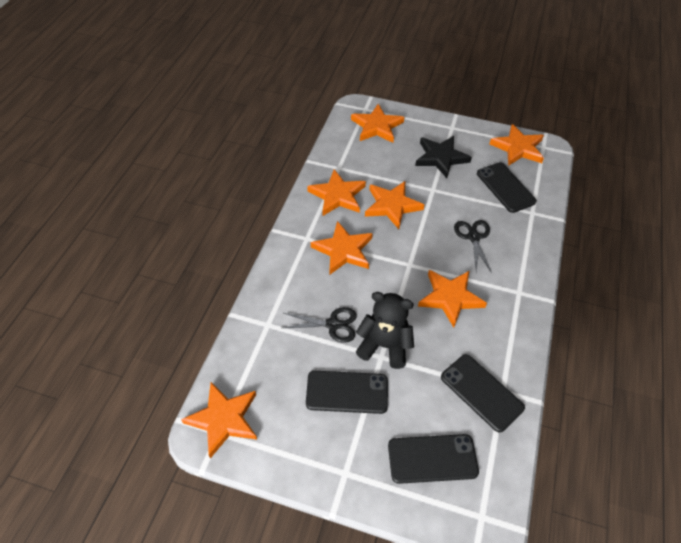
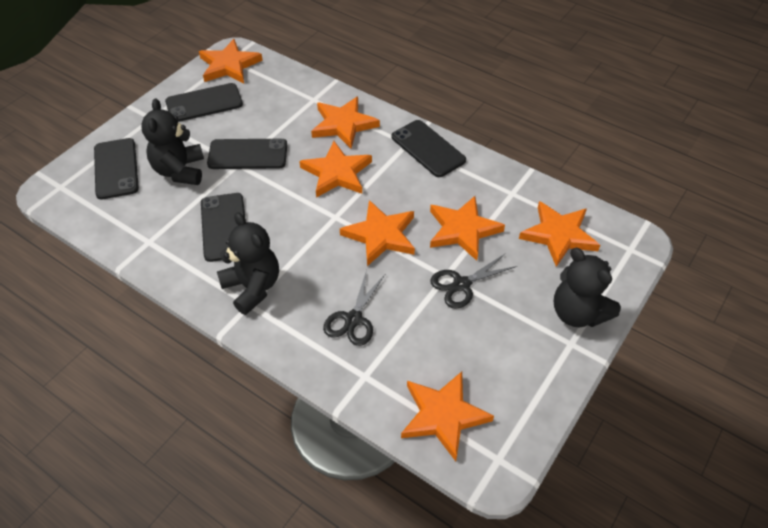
black phone: 4 -> 5
black star: 1 -> 0
black teddy bear: 1 -> 3

